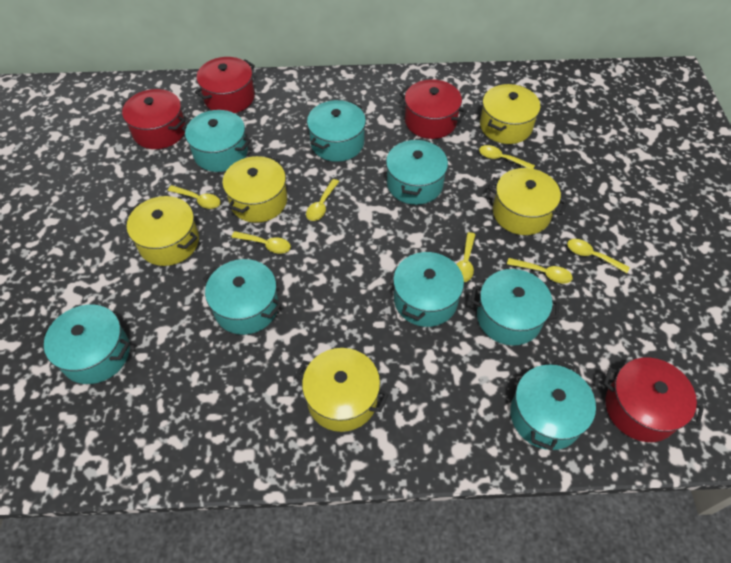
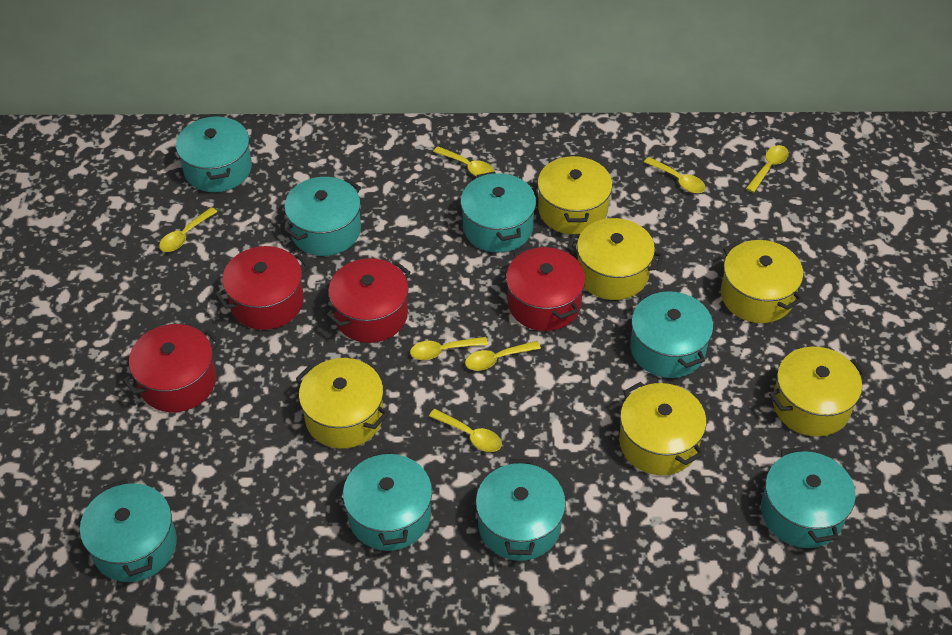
yellow pot: 5 -> 6

